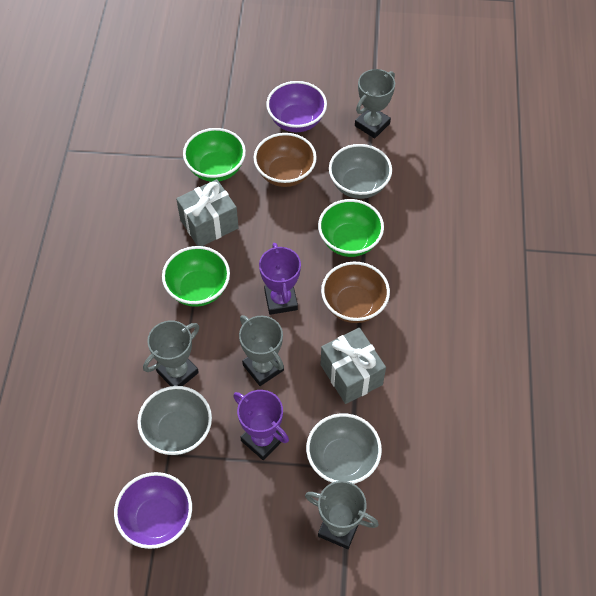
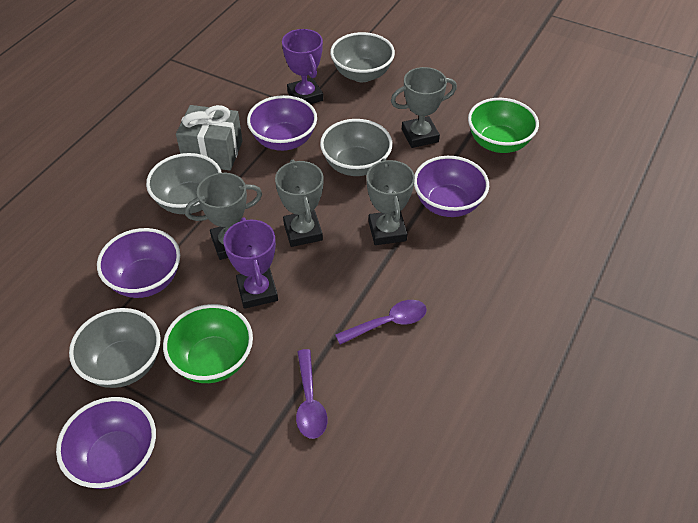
brown bowl: 2 -> 0
green bowl: 3 -> 2
grey bowl: 3 -> 4
grey gift: 2 -> 1
purple bowl: 2 -> 4
purple spoon: 0 -> 2

